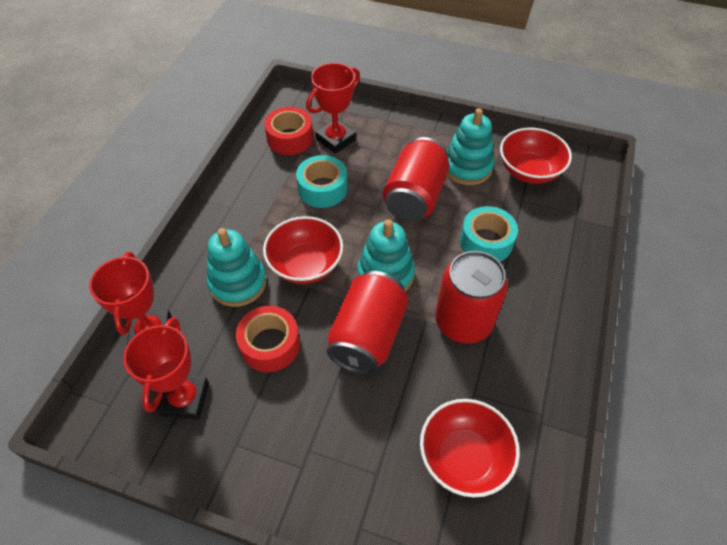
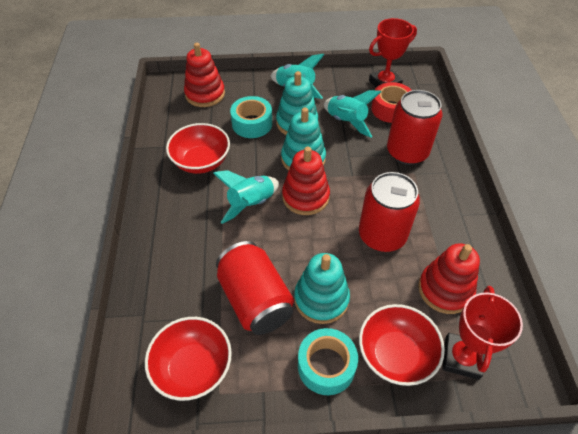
red stacking toy: 0 -> 3
red tape: 2 -> 1
red trophy: 3 -> 2
turquoise rocket: 0 -> 3

